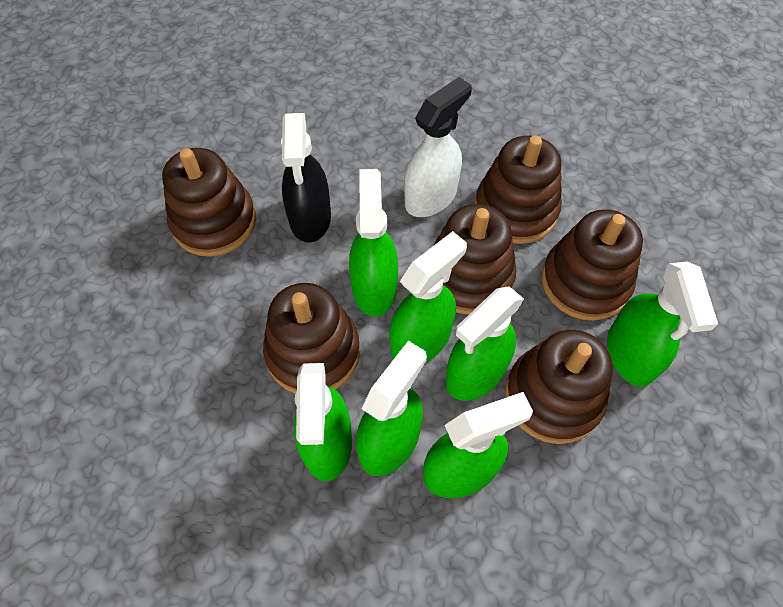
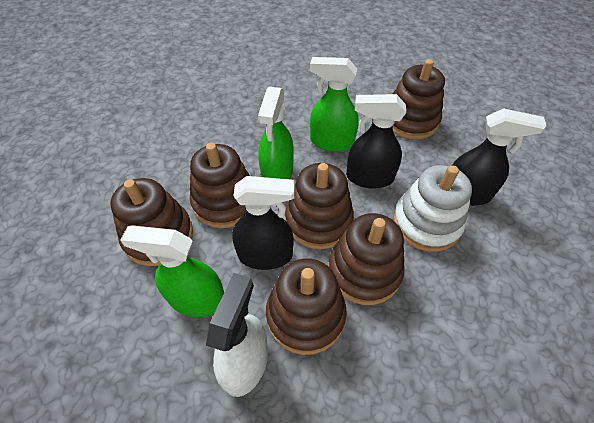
black spray bottle: 1 -> 3
green spray bottle: 7 -> 3
white stacking toy: 0 -> 1

